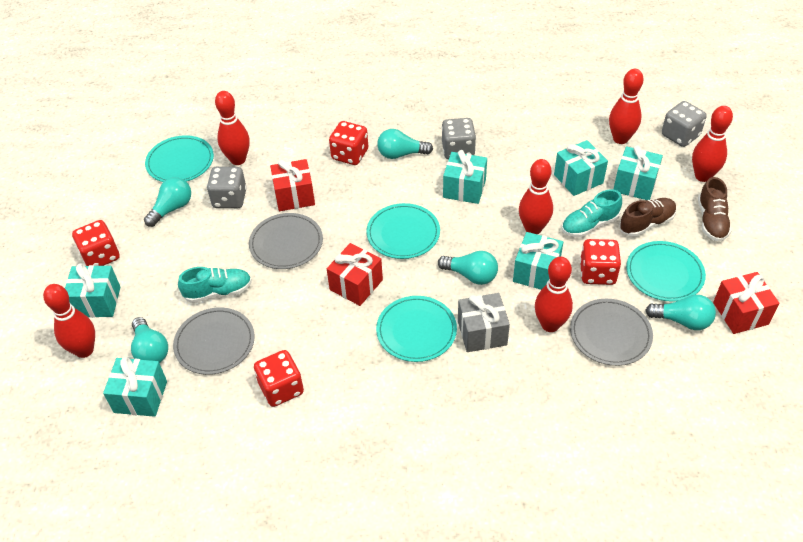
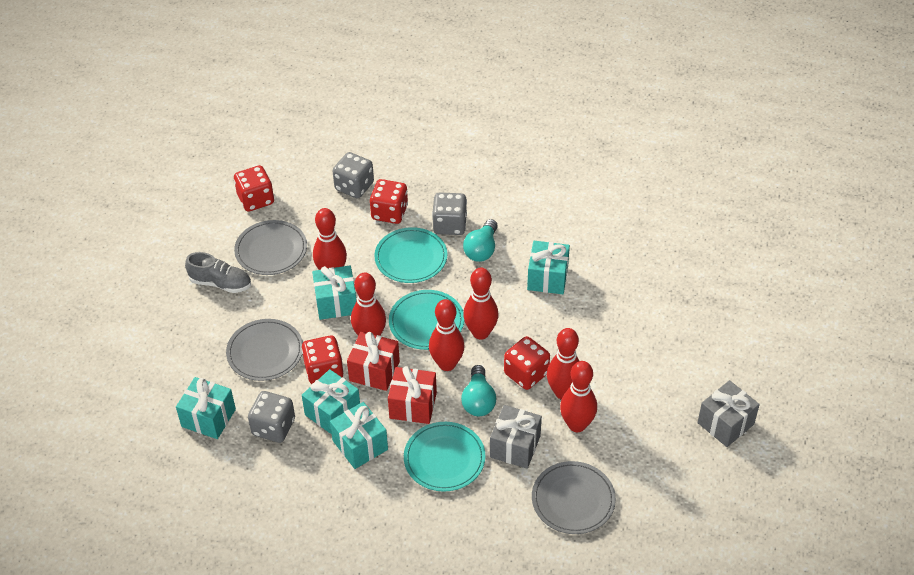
brown shoe: 2 -> 0
grey gift: 1 -> 2
grey shoe: 0 -> 1
red gift: 3 -> 2
turquoise gift: 6 -> 5
turquoise light bulb: 5 -> 2
turquoise plate: 4 -> 3
turquoise shoe: 2 -> 0

